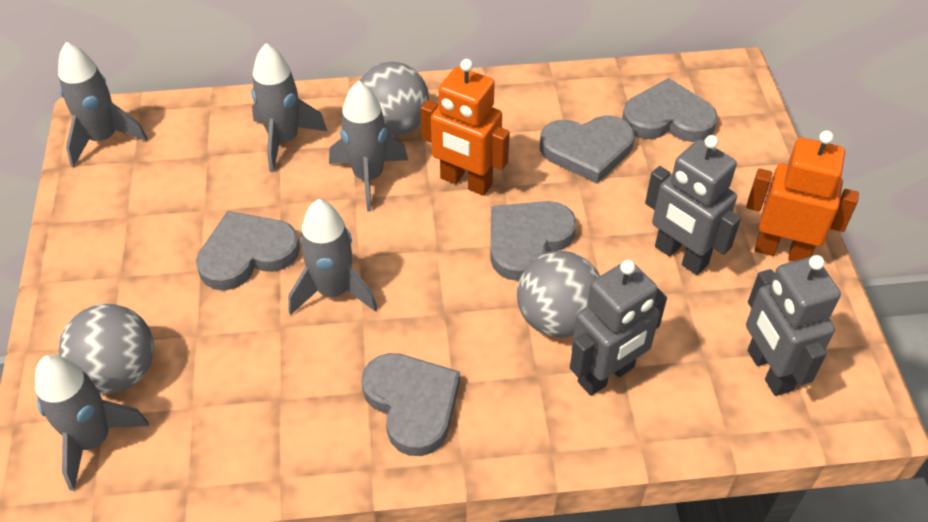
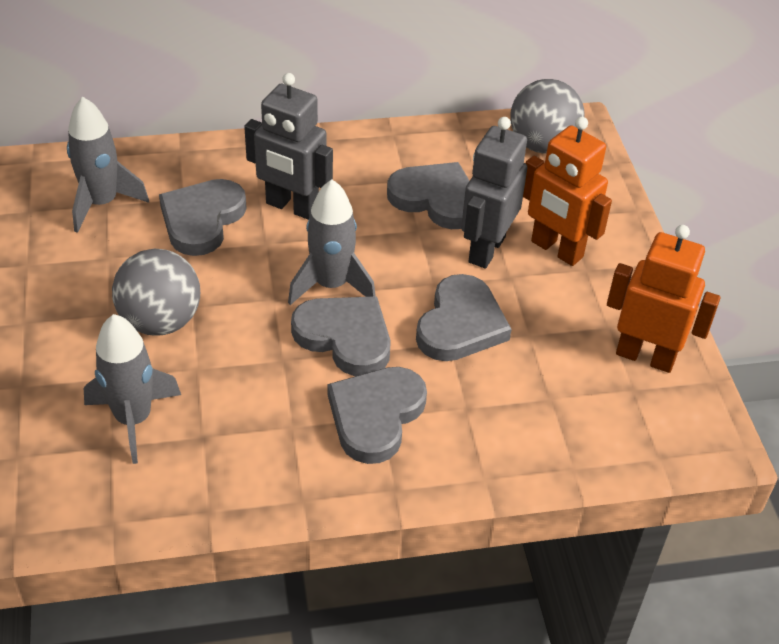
grey ball: 3 -> 2
grey robot: 3 -> 2
grey rocket: 5 -> 3

